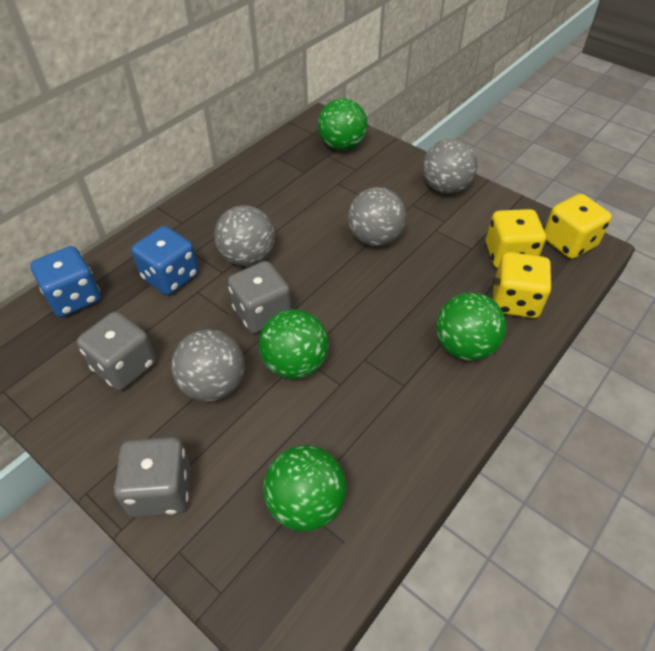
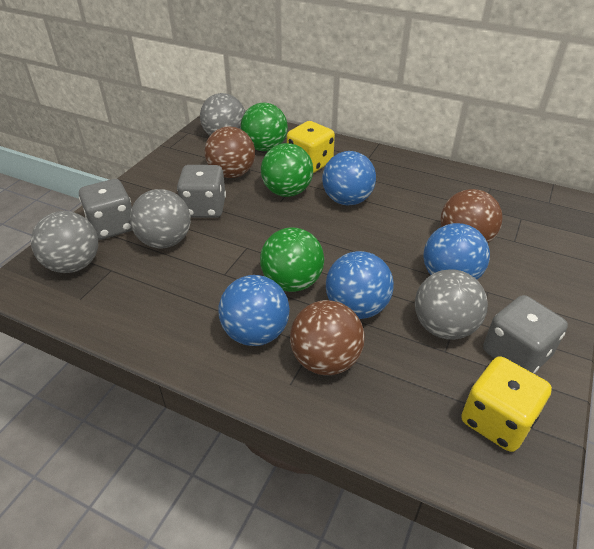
blue ball: 0 -> 4
blue dice: 2 -> 0
brown ball: 0 -> 3
green ball: 4 -> 3
yellow dice: 3 -> 2

